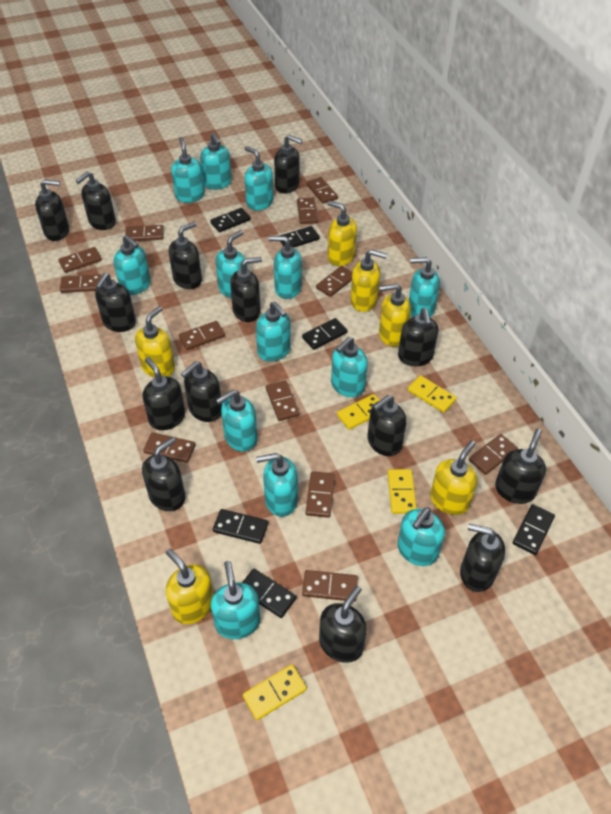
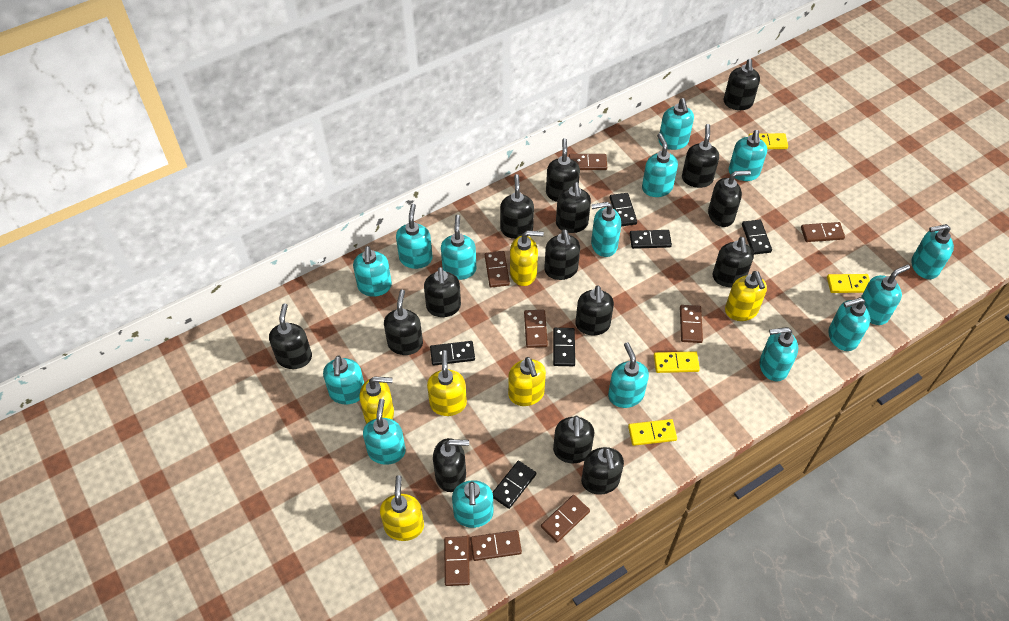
black soap dispenser: 14 -> 15
brown domino: 12 -> 8
turquoise soap dispenser: 13 -> 15

